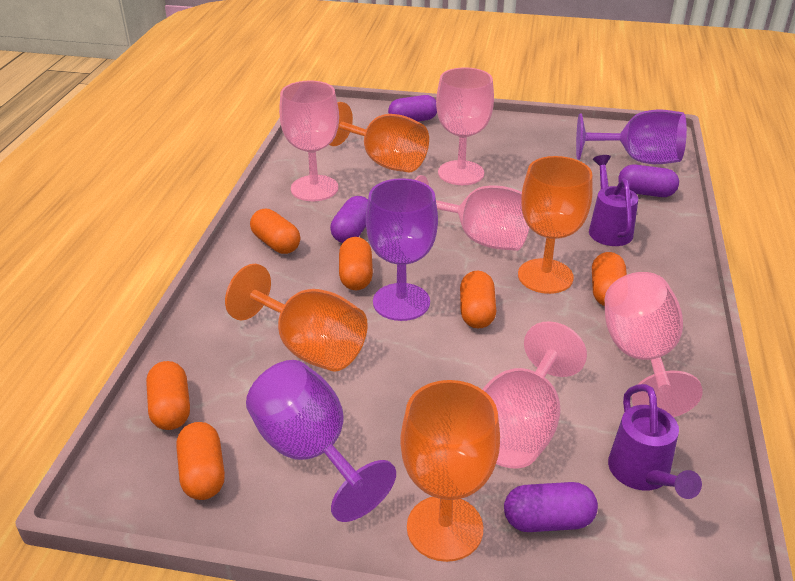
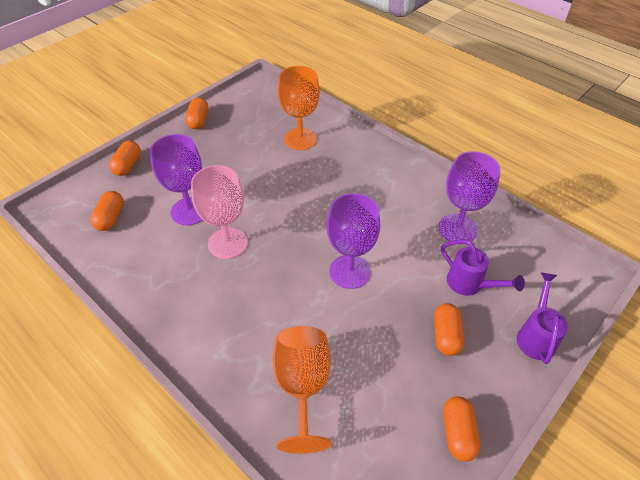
orange capsule: 6 -> 5
orange goblet: 4 -> 2
pink goblet: 5 -> 1
purple capsule: 4 -> 0

